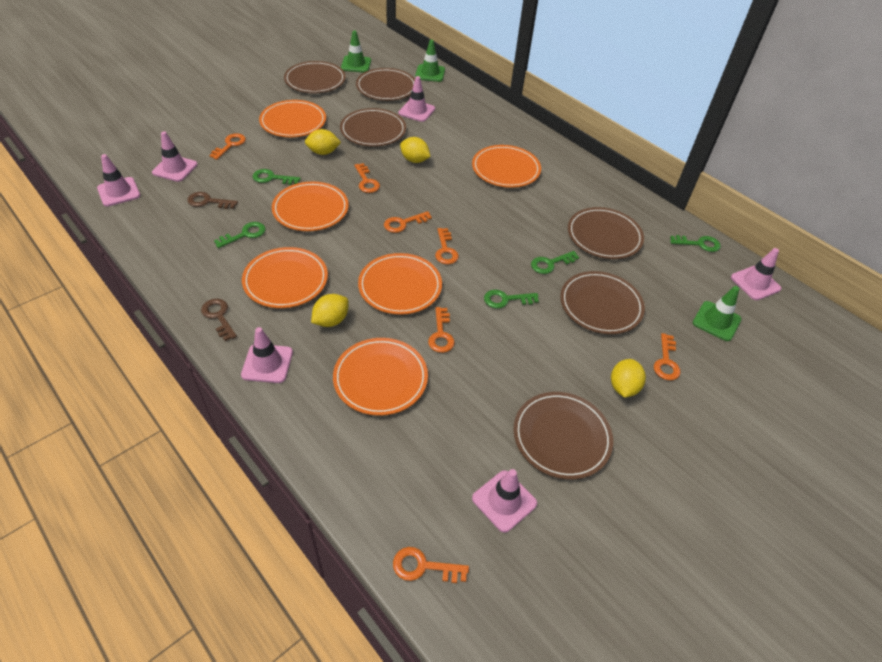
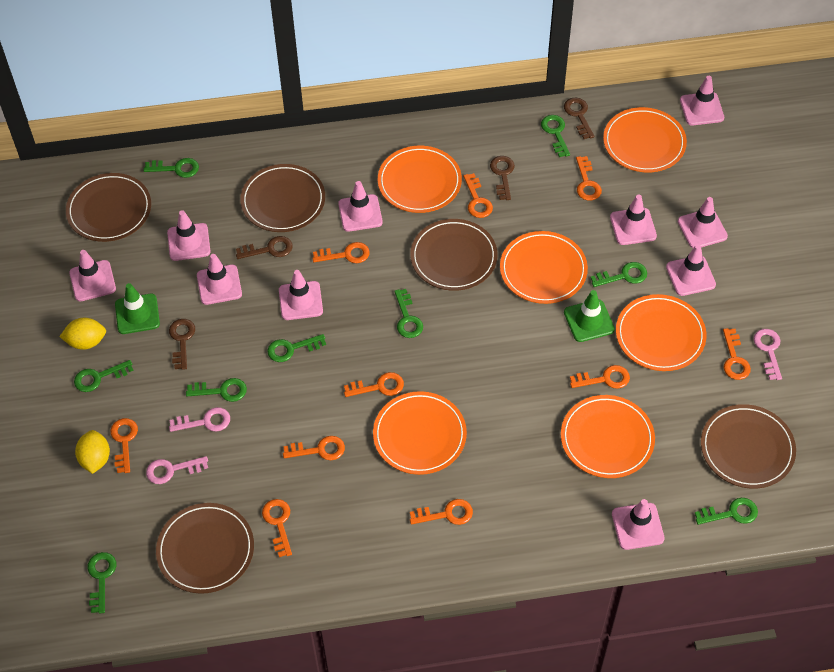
brown key: 2 -> 4
brown plate: 6 -> 5
green key: 5 -> 9
green traffic cone: 3 -> 2
orange key: 7 -> 10
pink key: 0 -> 3
pink traffic cone: 6 -> 10
yellow lemon: 4 -> 2

